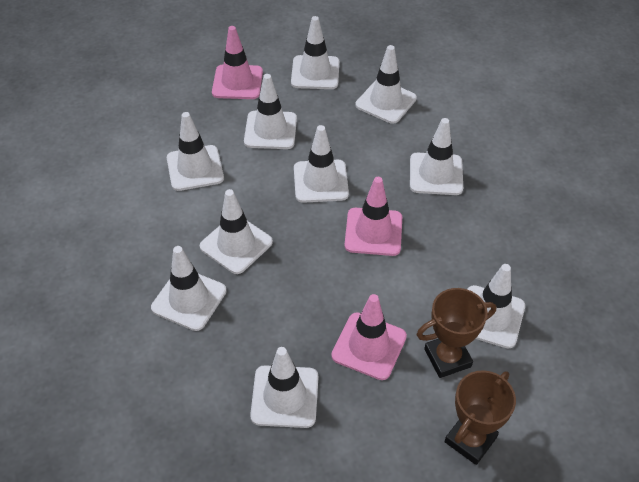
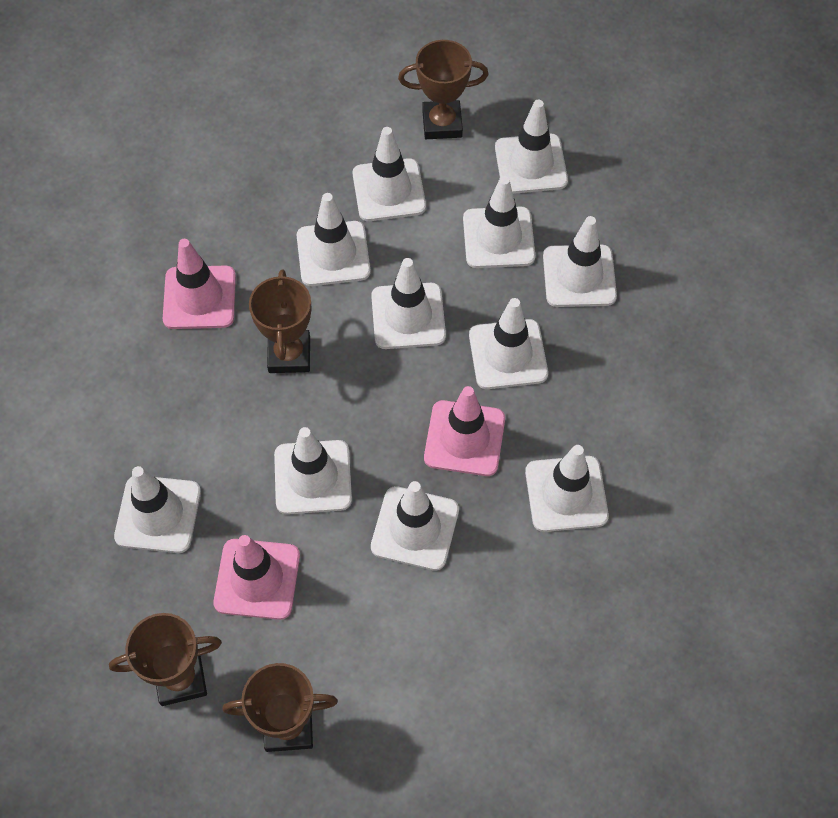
brown trophy: 2 -> 4
white traffic cone: 10 -> 11

